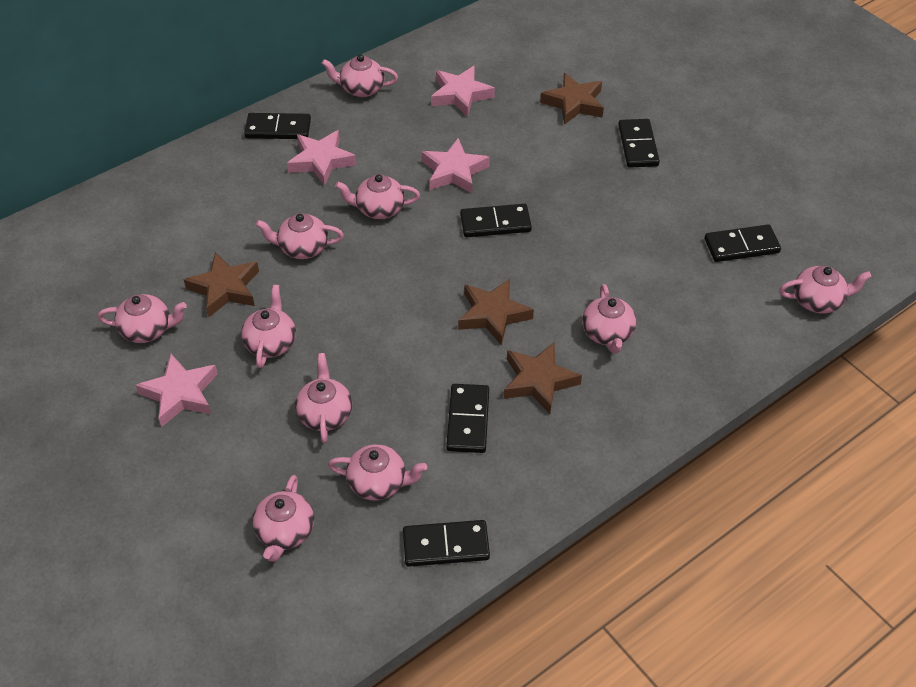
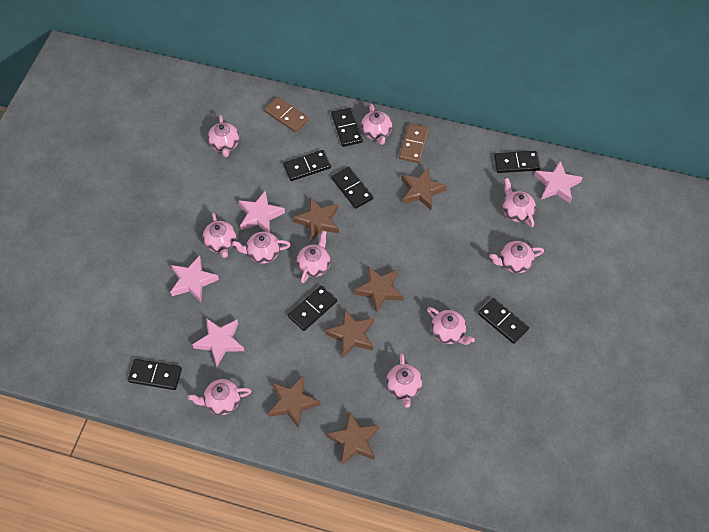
black domino: 6 -> 7
brown domino: 0 -> 2
brown star: 4 -> 6

